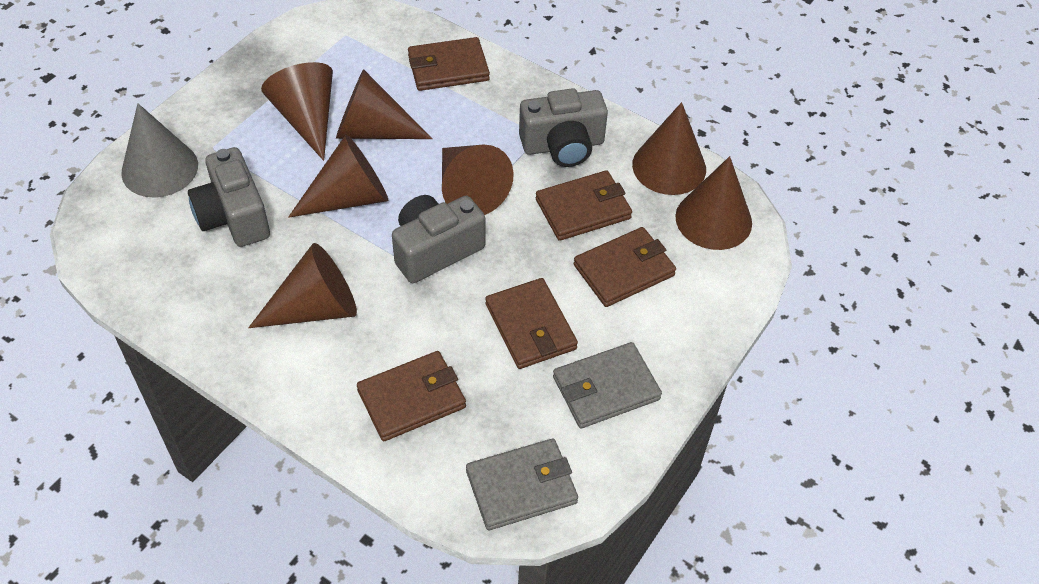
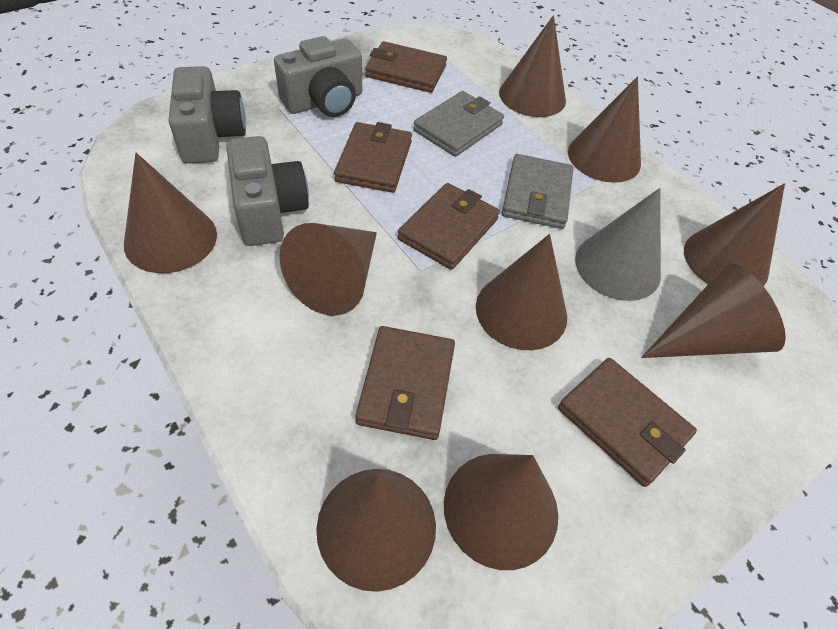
brown cone: 7 -> 9

